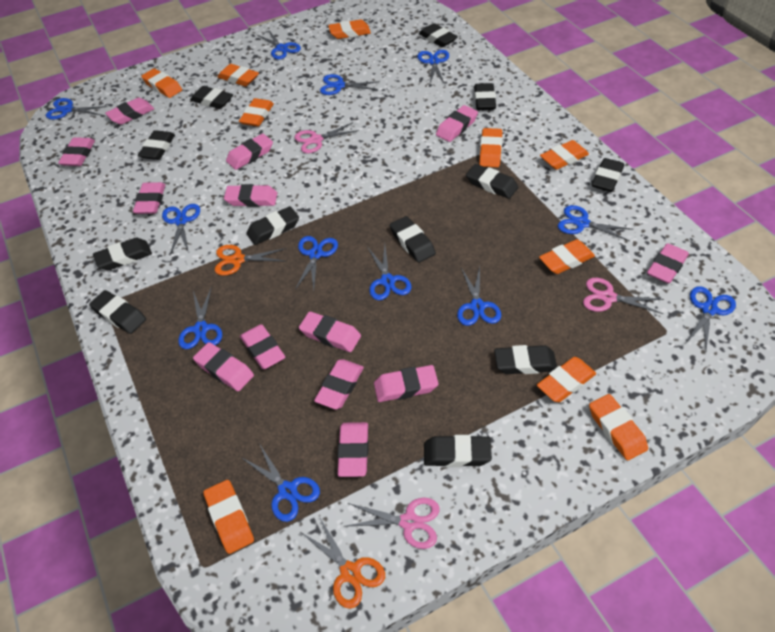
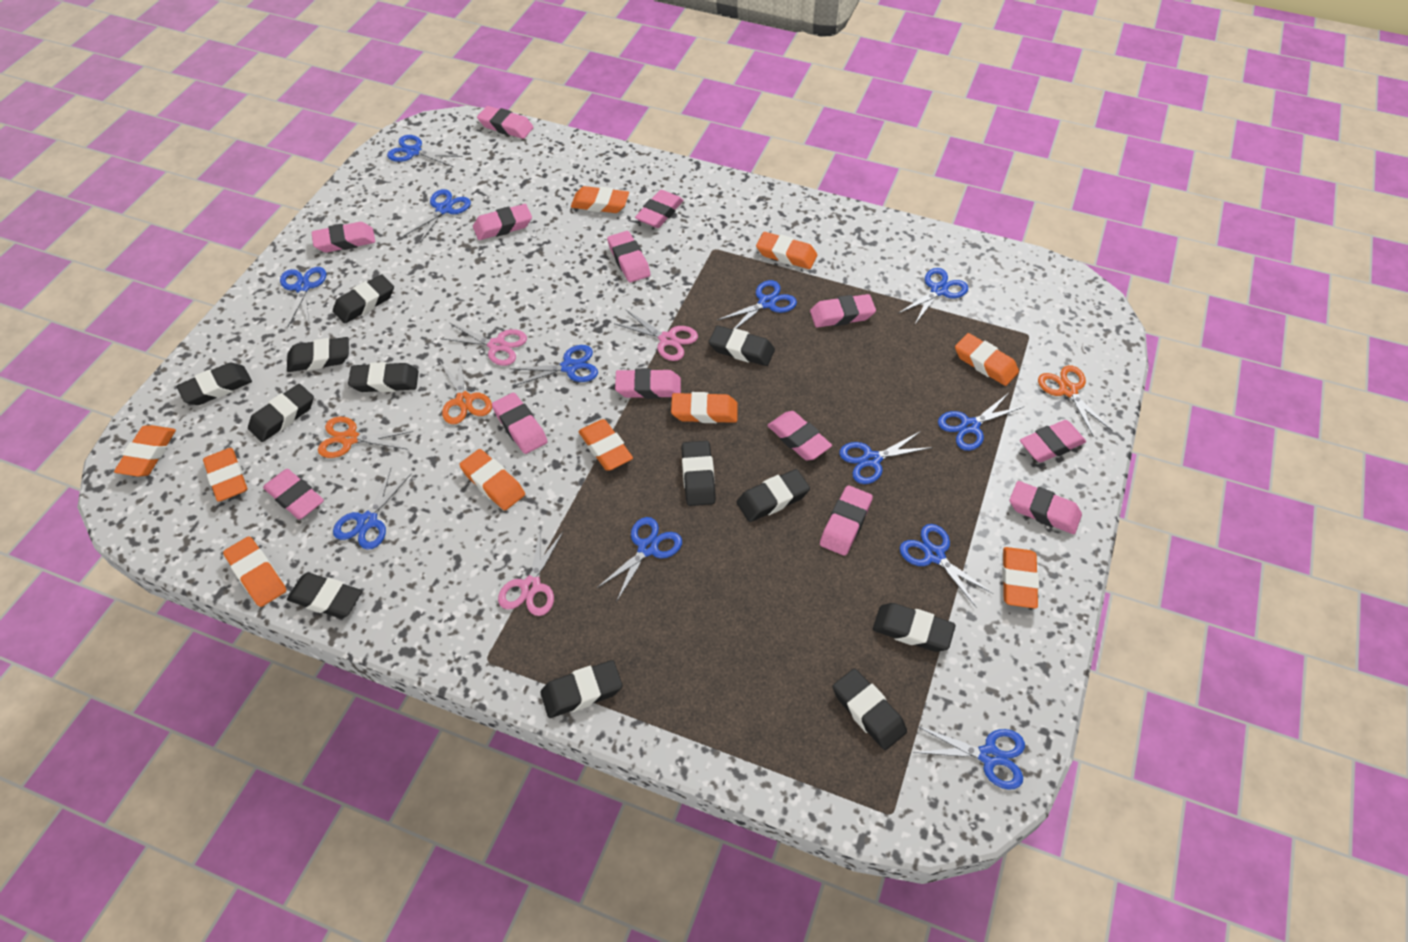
orange scissors: 2 -> 3

